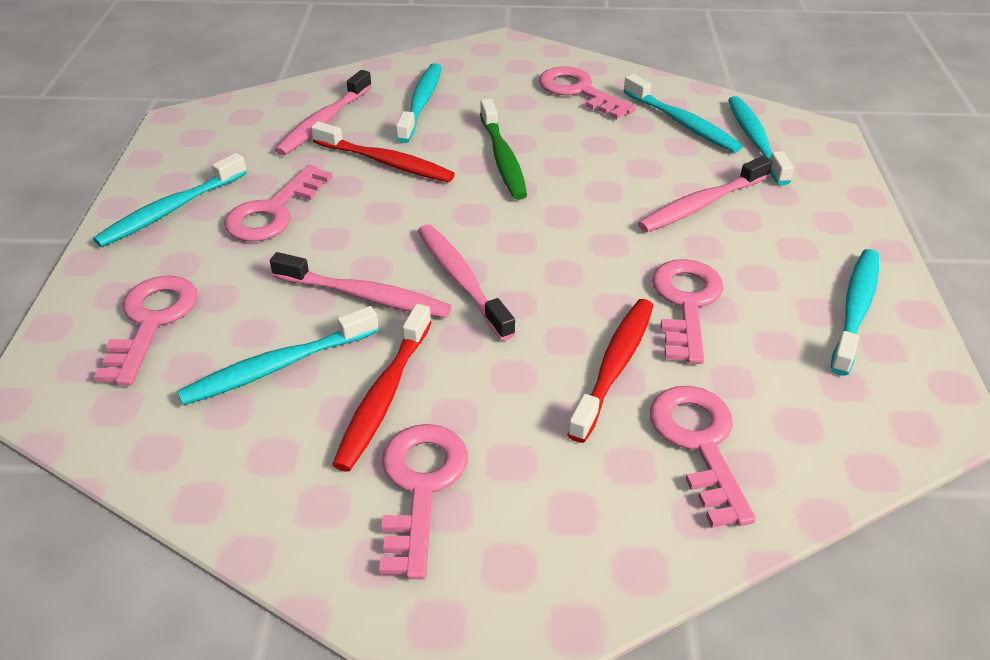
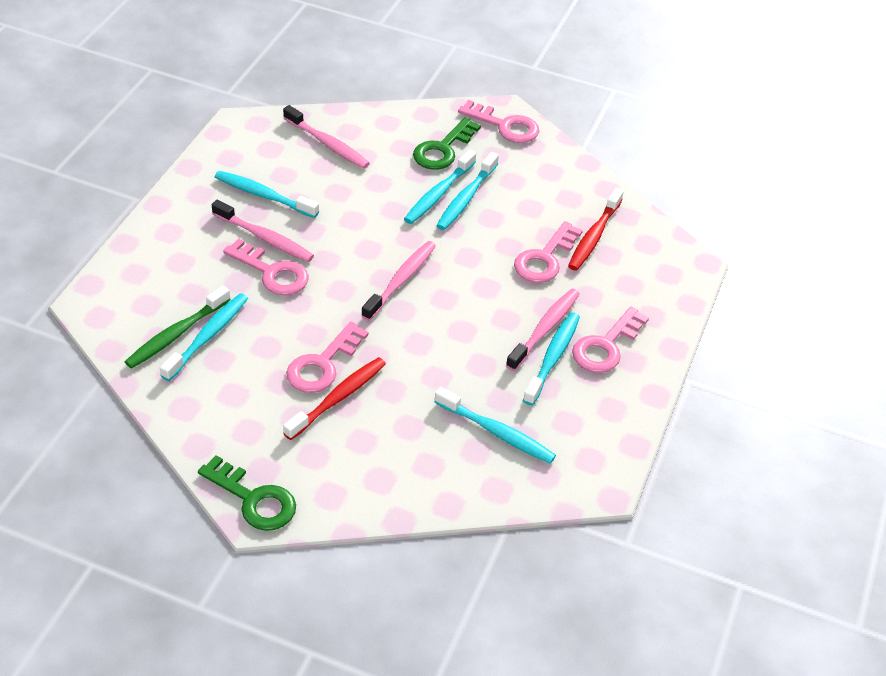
green key: 0 -> 2
pink key: 6 -> 5
red toothbrush: 3 -> 2

